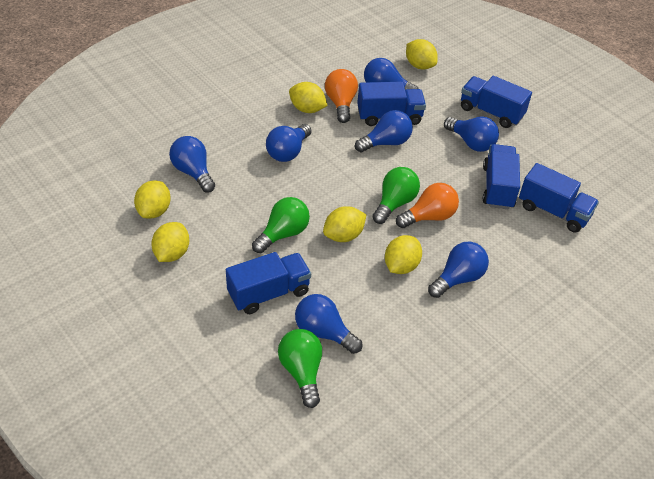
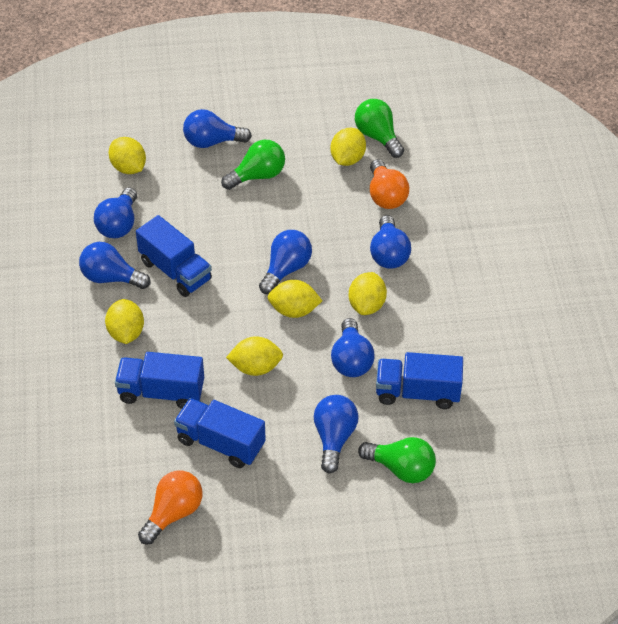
blue truck: 5 -> 4

